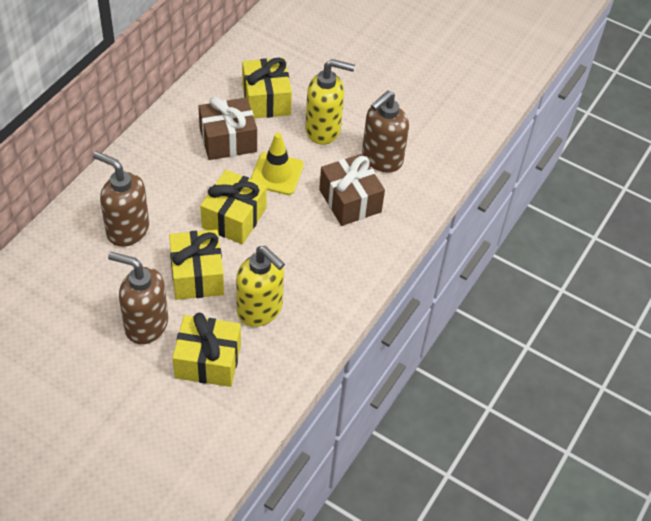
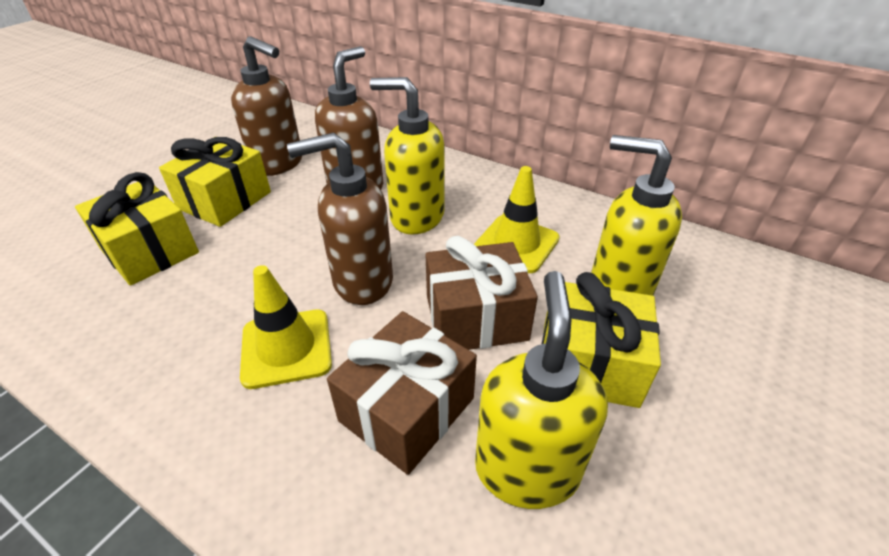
yellow gift: 4 -> 3
yellow soap dispenser: 2 -> 3
yellow traffic cone: 1 -> 2

